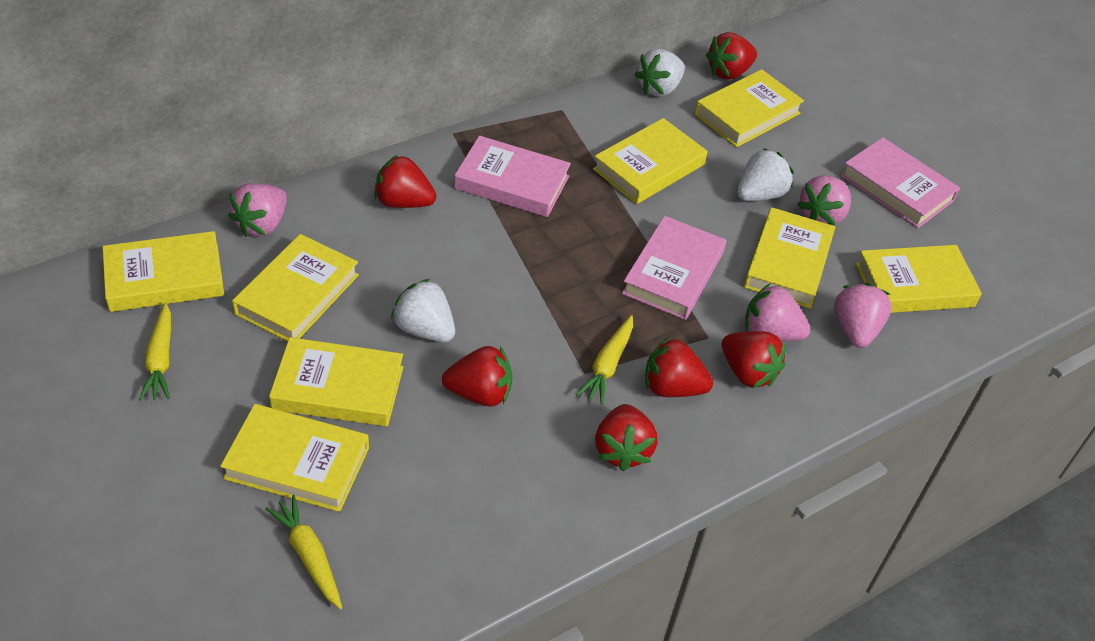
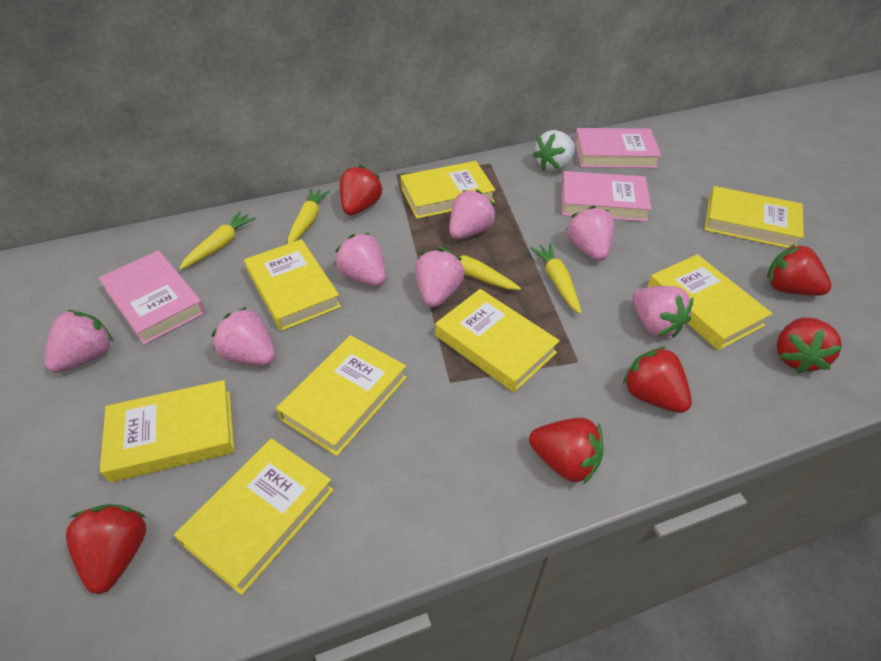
pink strawberry: 4 -> 7
white strawberry: 3 -> 1
yellow carrot: 3 -> 4

